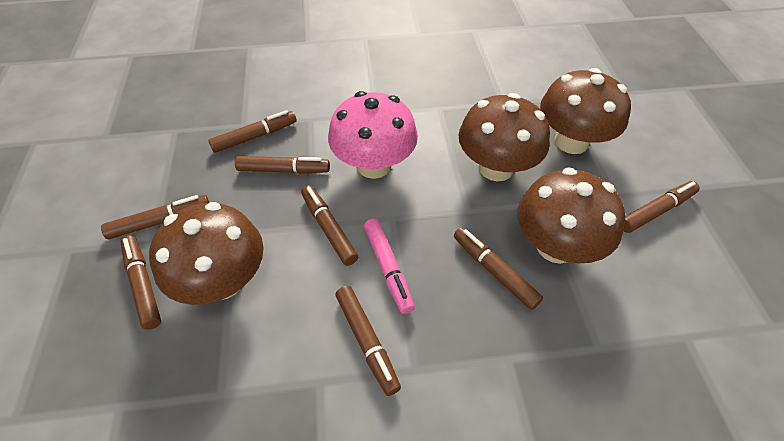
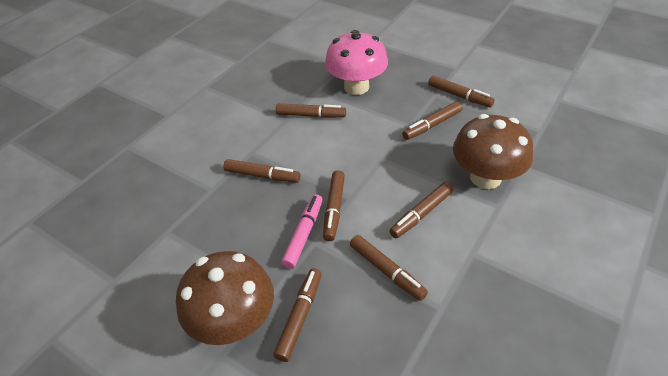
brown mushroom: 4 -> 2

